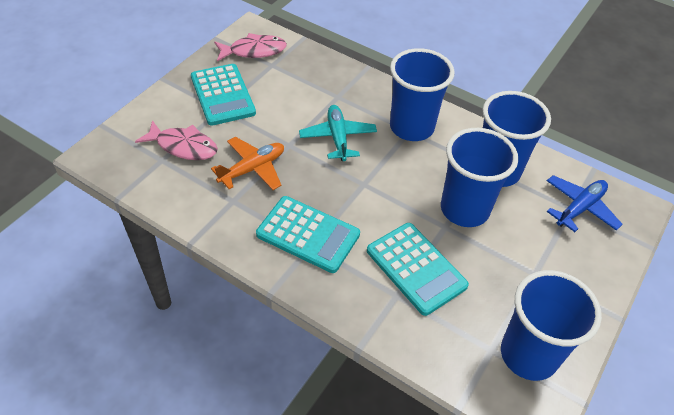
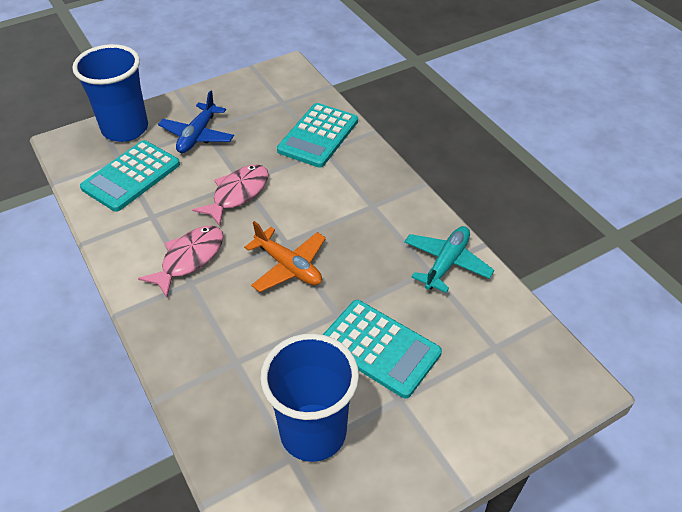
blue cup: 4 -> 2

